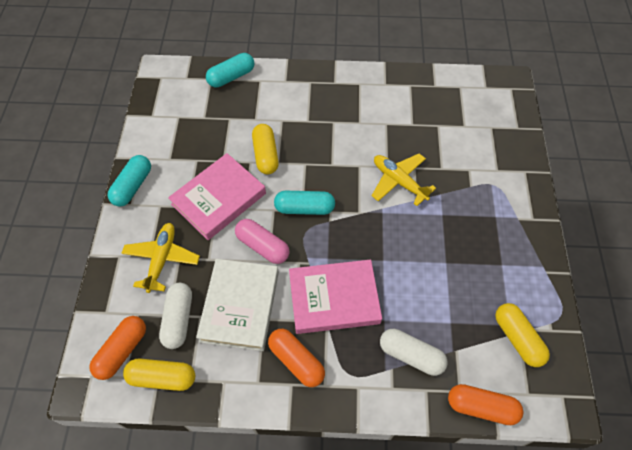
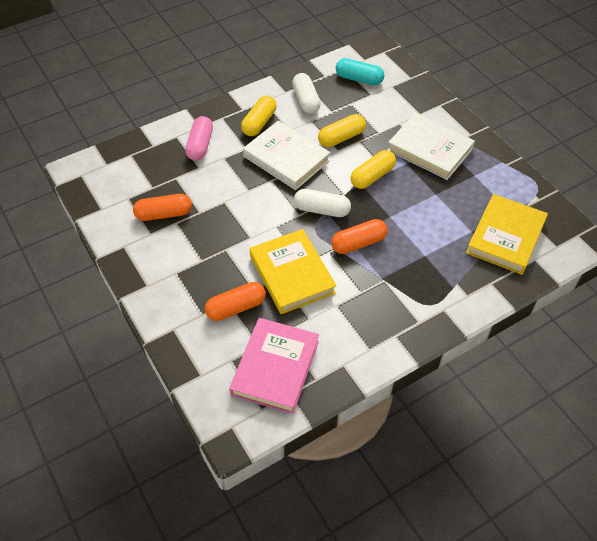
pink book: 2 -> 1
turquoise capsule: 3 -> 1
white book: 1 -> 2
yellow book: 0 -> 2
yellow plane: 2 -> 0

